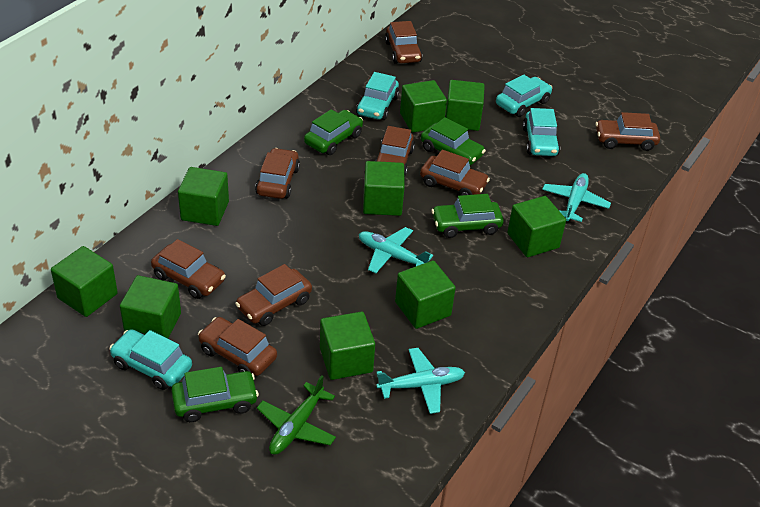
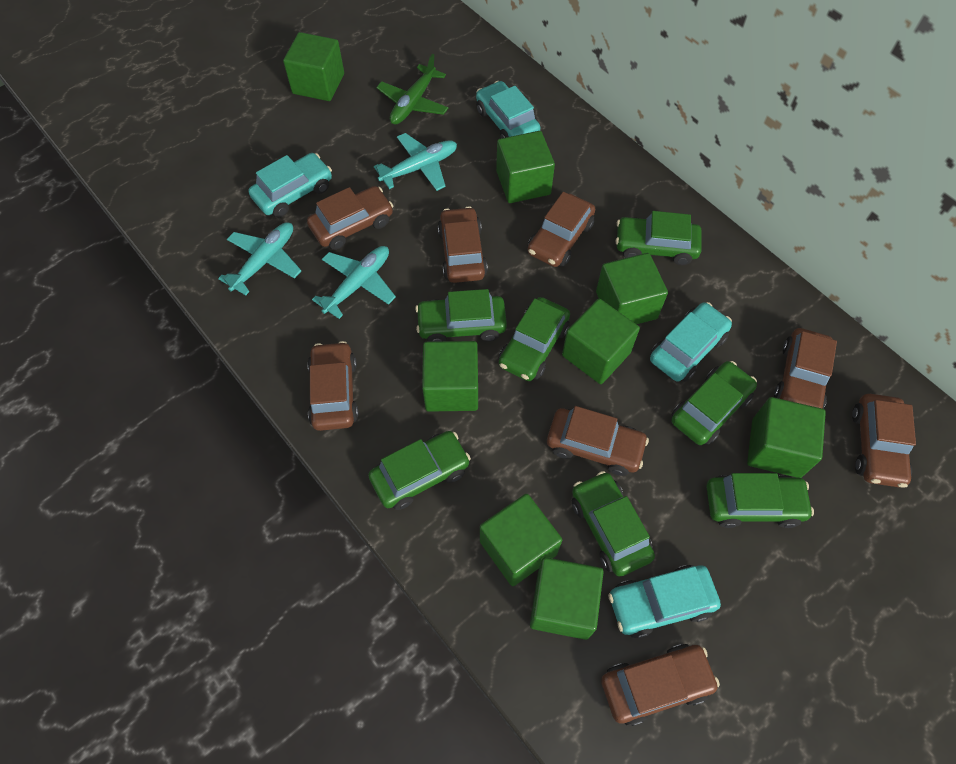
green car: 4 -> 7
green cube: 9 -> 8

